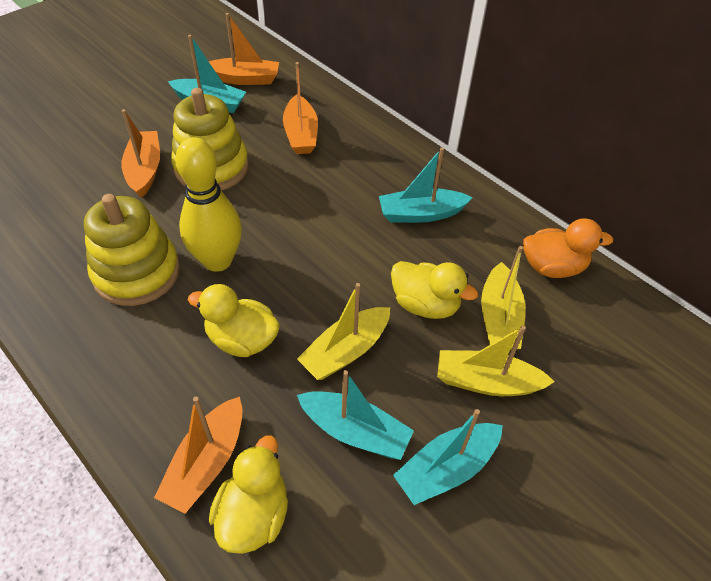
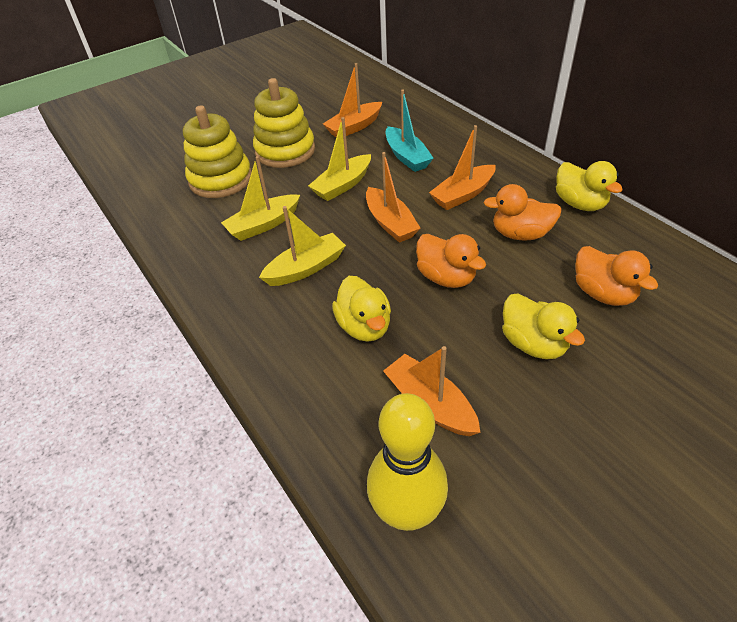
orange duck: 1 -> 3
turquoise boat: 4 -> 1

